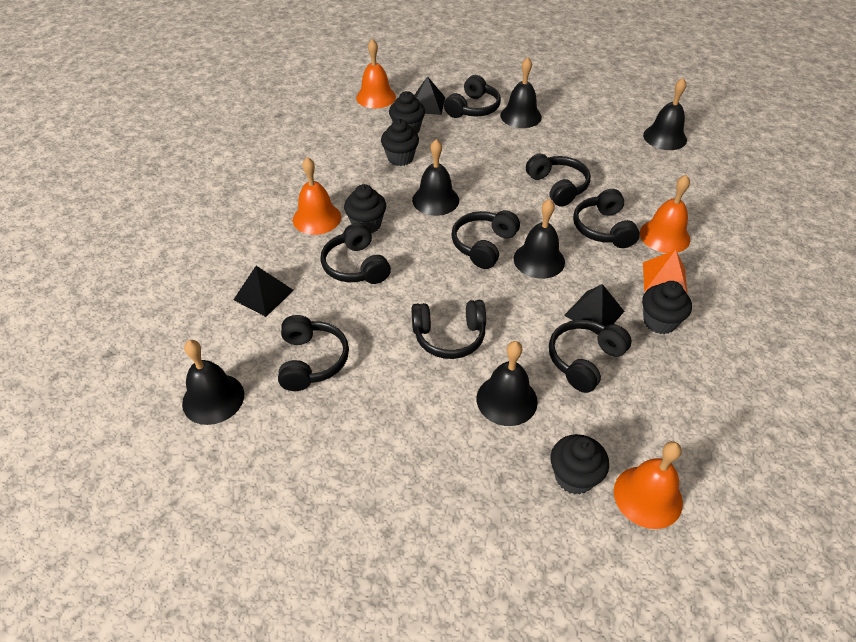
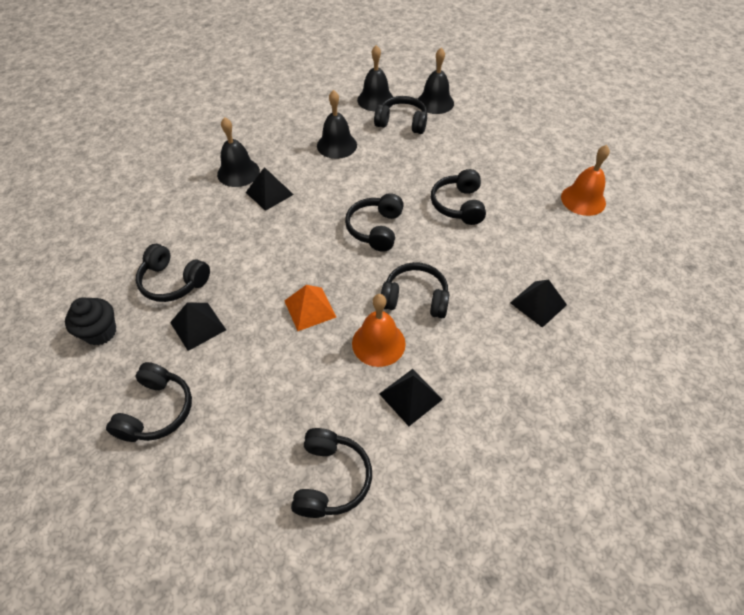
black bell: 6 -> 4
black cupcake: 5 -> 1
black headphones: 8 -> 7
black pyramid: 3 -> 4
orange bell: 4 -> 2

